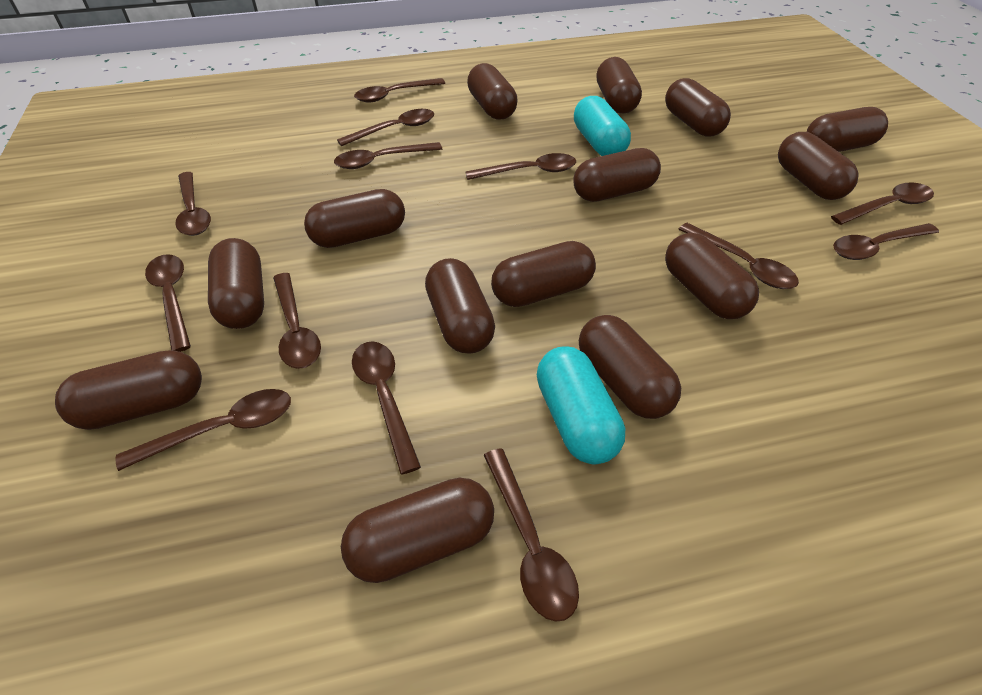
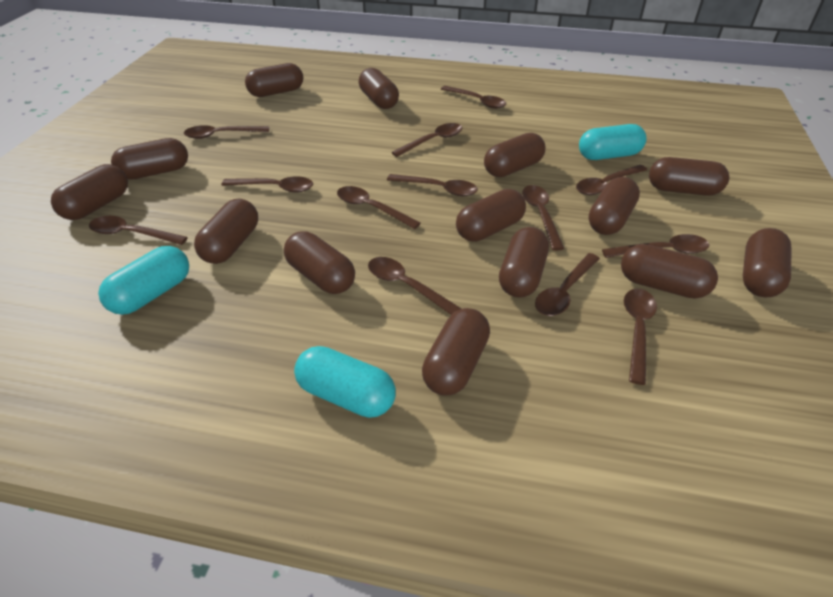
turquoise capsule: 2 -> 3

